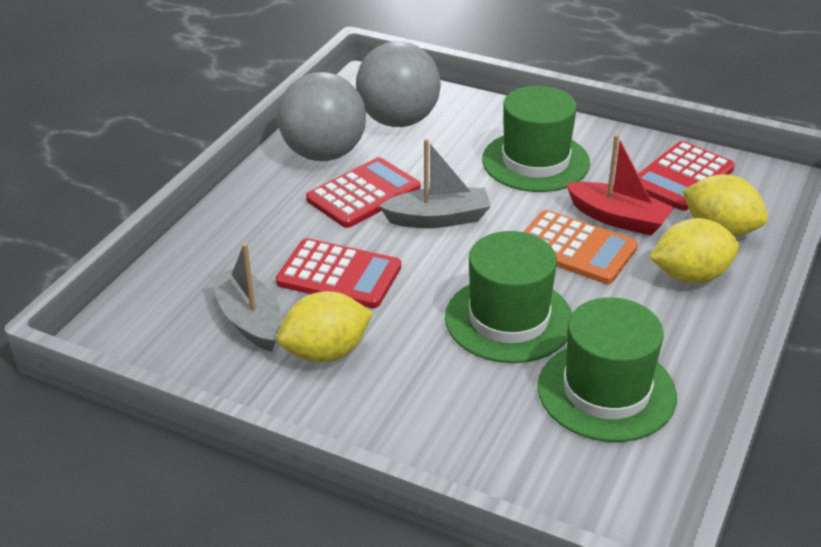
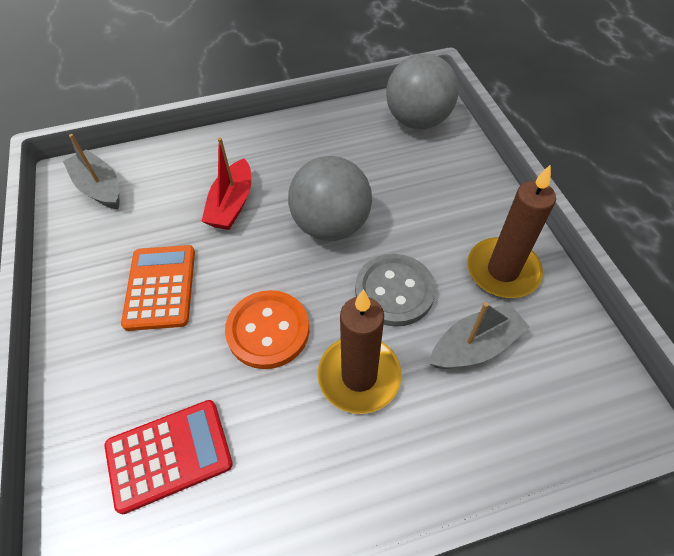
brown candle: 0 -> 2
green hat: 3 -> 0
grey button: 0 -> 1
orange button: 0 -> 1
red calculator: 3 -> 1
yellow lemon: 3 -> 0

